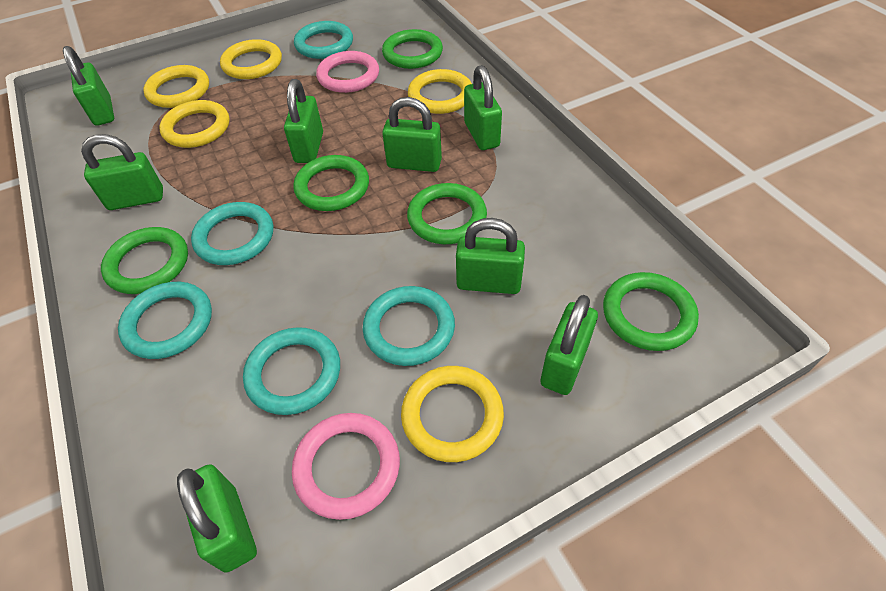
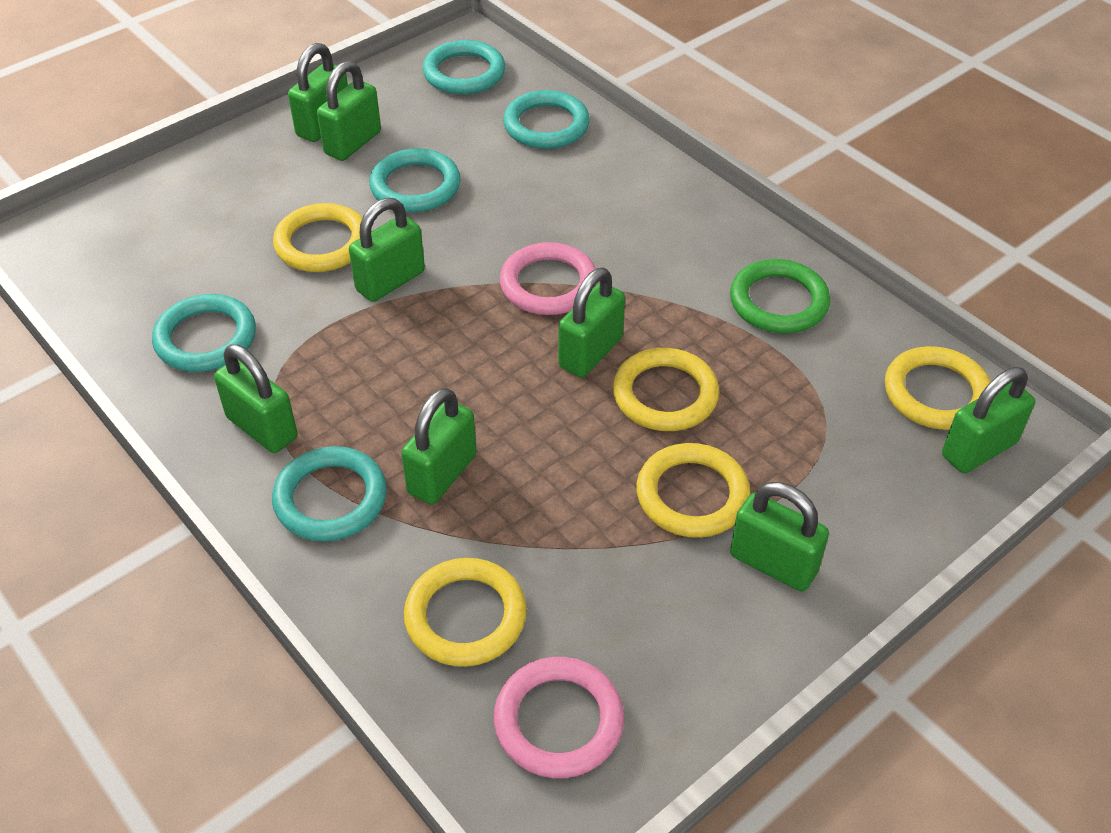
green ring: 5 -> 1

